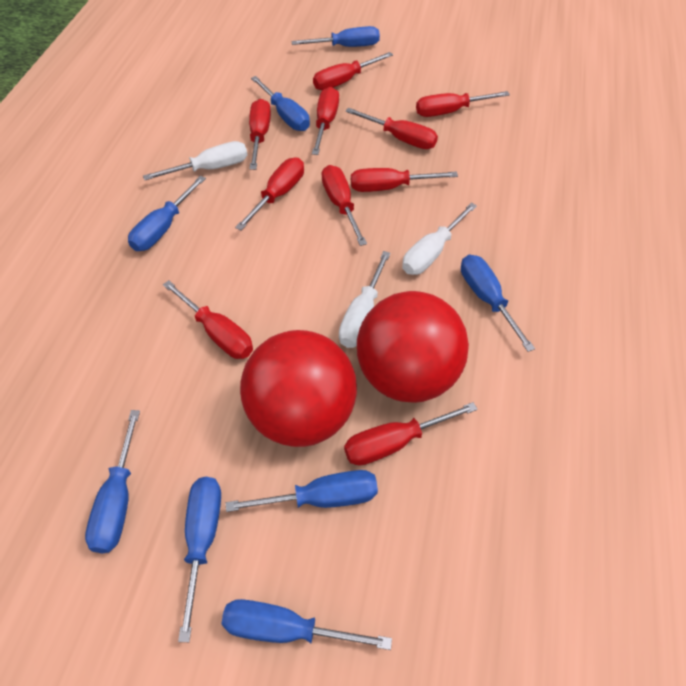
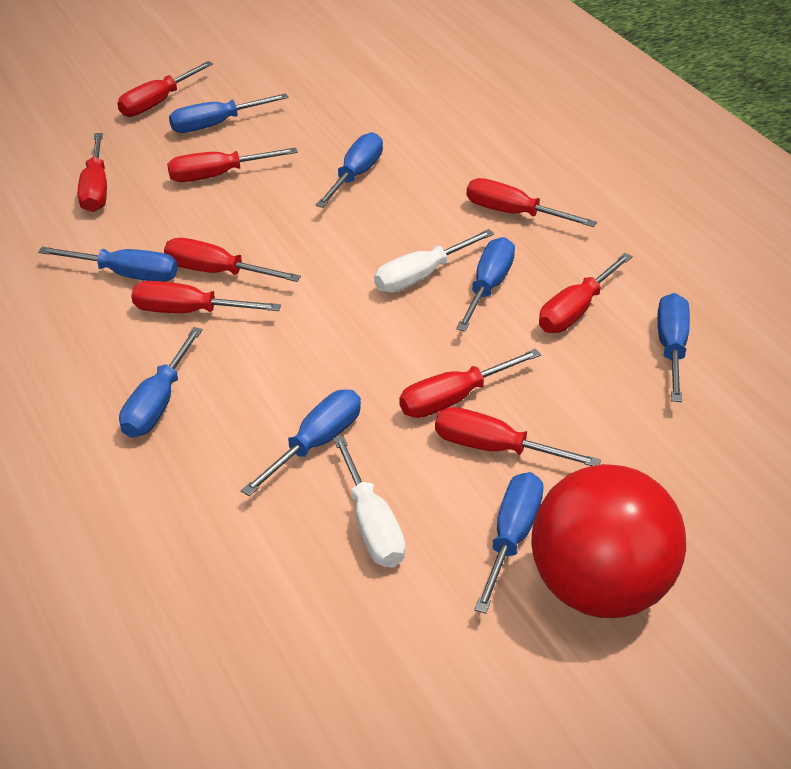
red ball: 2 -> 1
red screwdriver: 10 -> 9
white screwdriver: 3 -> 2

